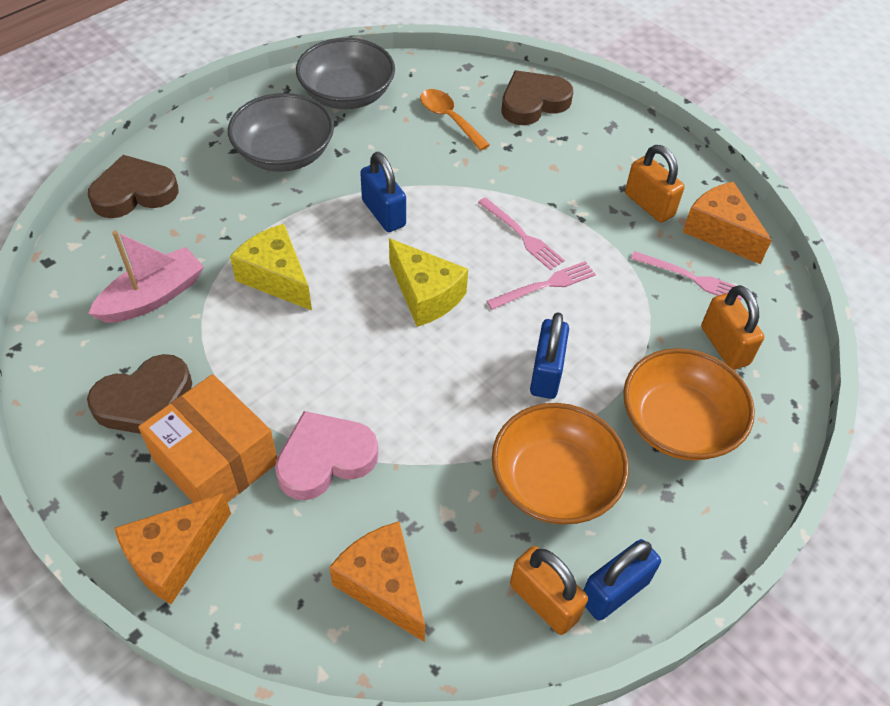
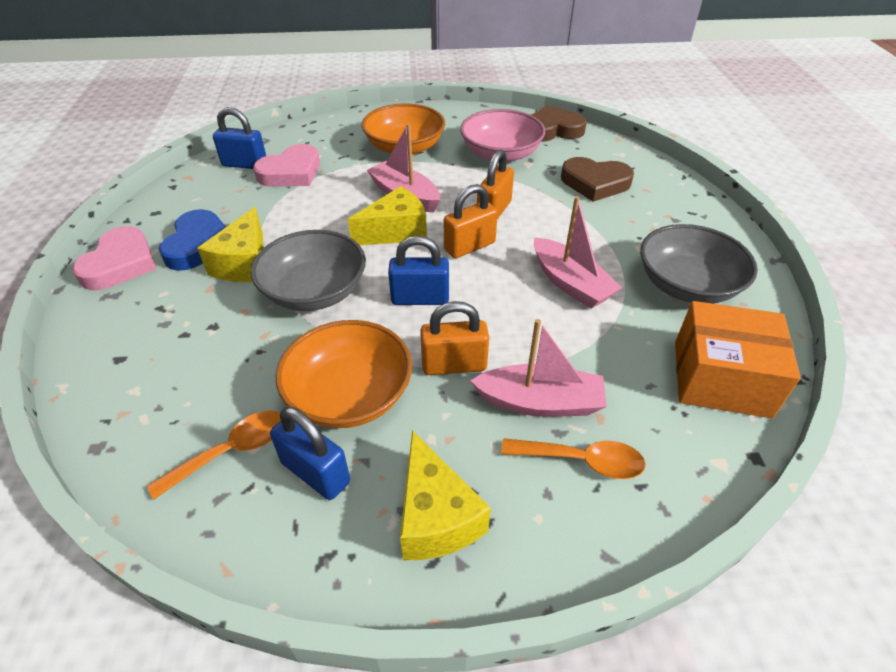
blue heart: 0 -> 1
brown heart: 3 -> 2
orange cheese: 3 -> 0
orange spoon: 1 -> 2
pink boat: 1 -> 3
pink bowl: 0 -> 1
pink fork: 3 -> 0
pink heart: 1 -> 2
yellow cheese: 2 -> 3

